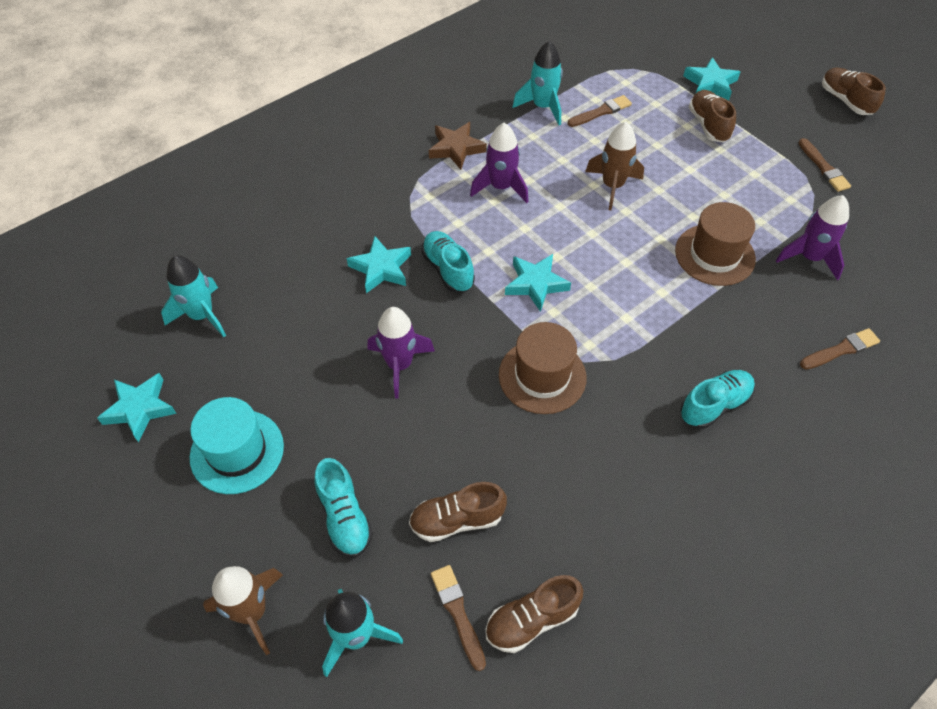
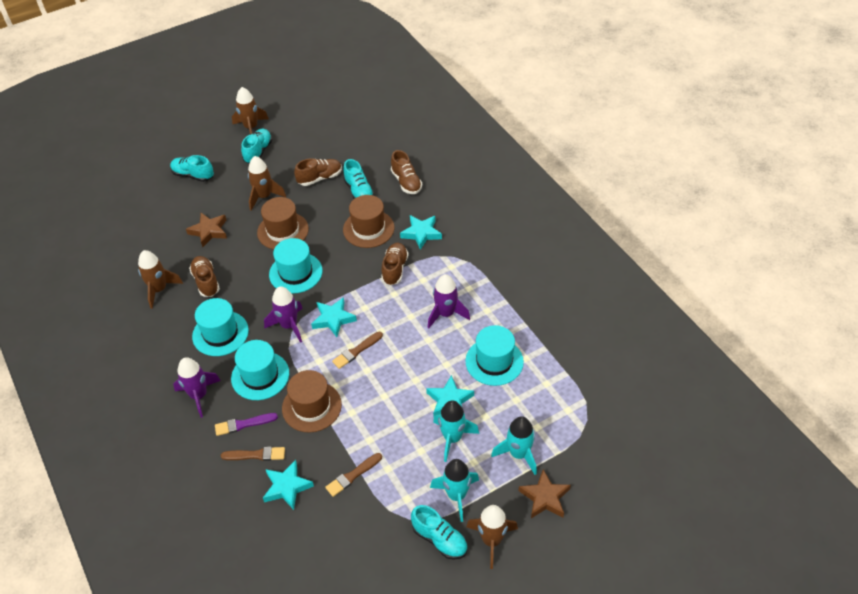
brown brush: 4 -> 3
brown hat: 2 -> 3
brown rocket: 2 -> 4
brown star: 1 -> 2
purple brush: 0 -> 1
turquoise hat: 1 -> 4
turquoise shoe: 3 -> 4

